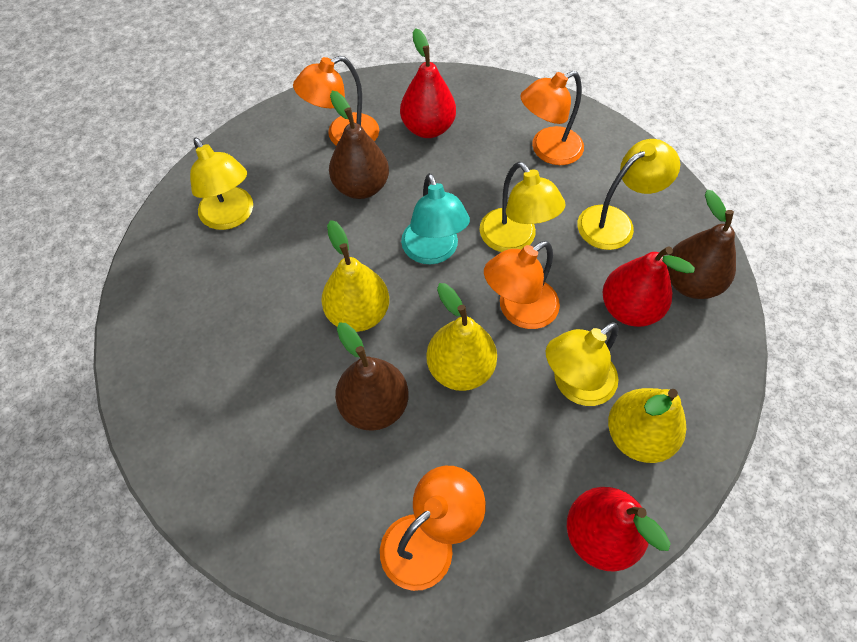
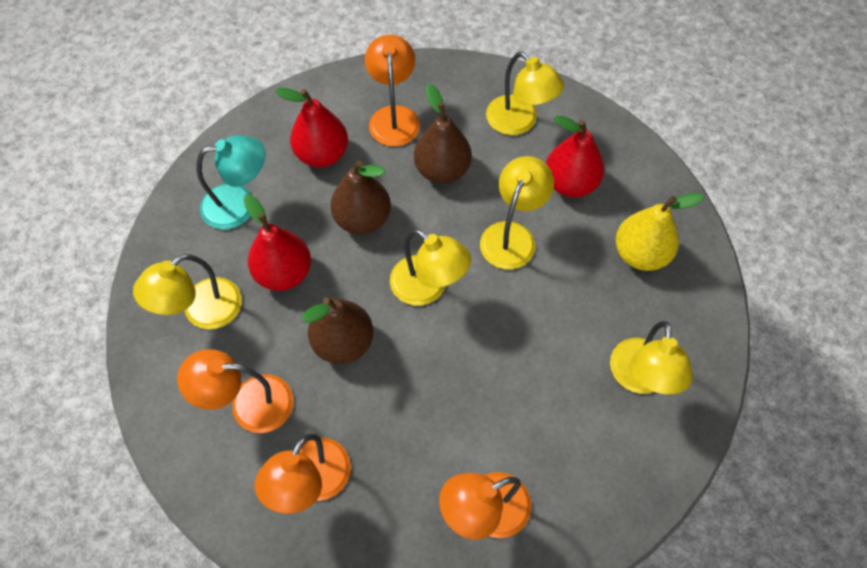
yellow lamp: 4 -> 5
yellow pear: 3 -> 1

